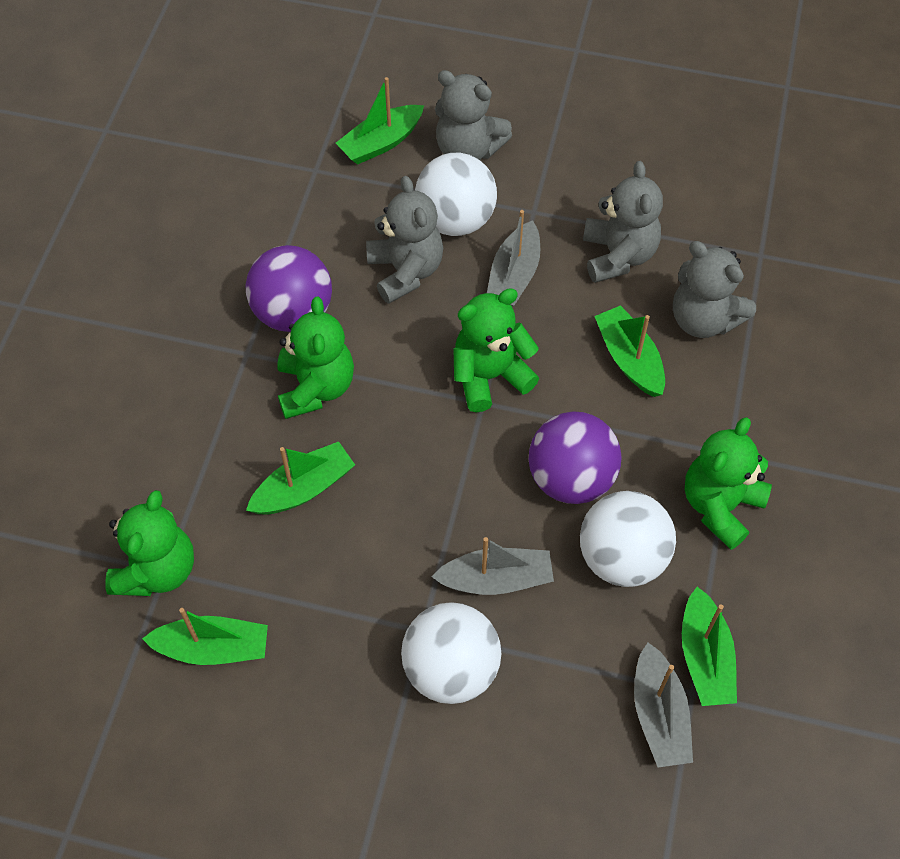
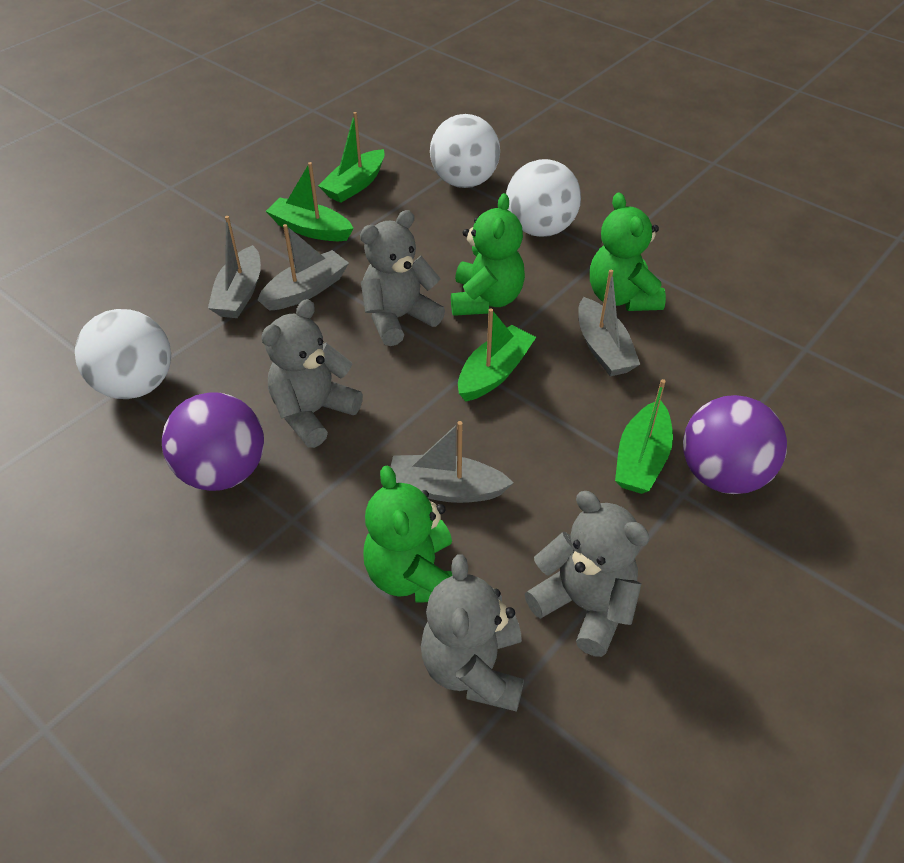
green boat: 5 -> 4
green teddy bear: 4 -> 3
grey boat: 3 -> 4

